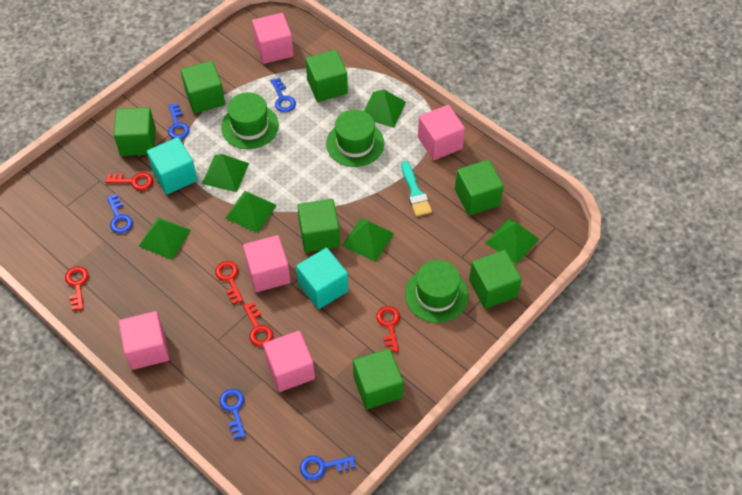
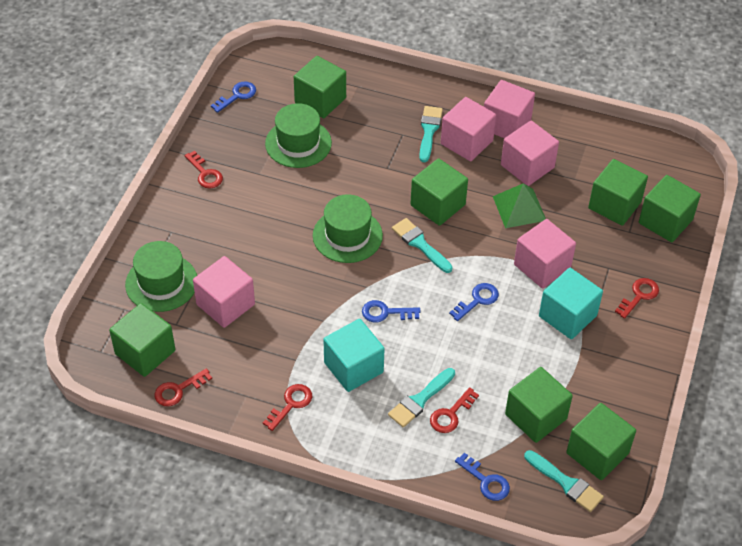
blue key: 5 -> 4
green pyramid: 6 -> 1
turquoise brush: 1 -> 4

